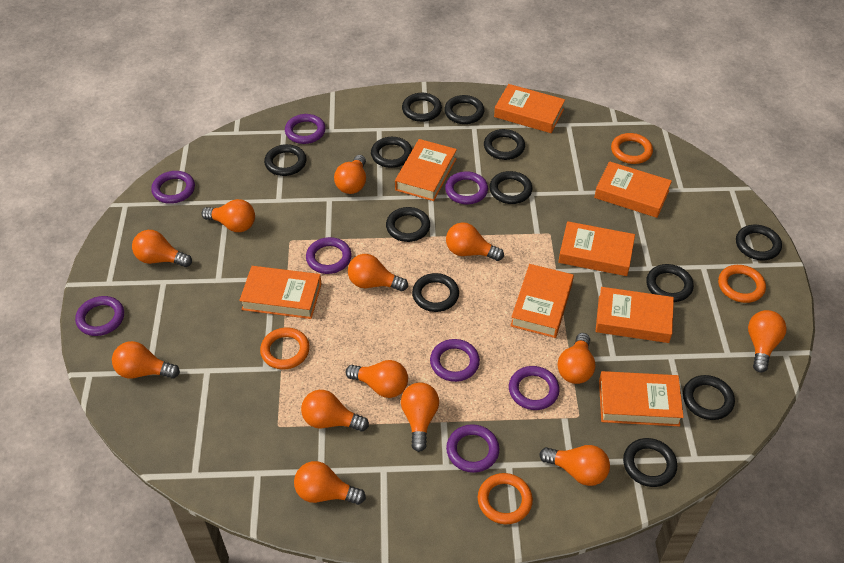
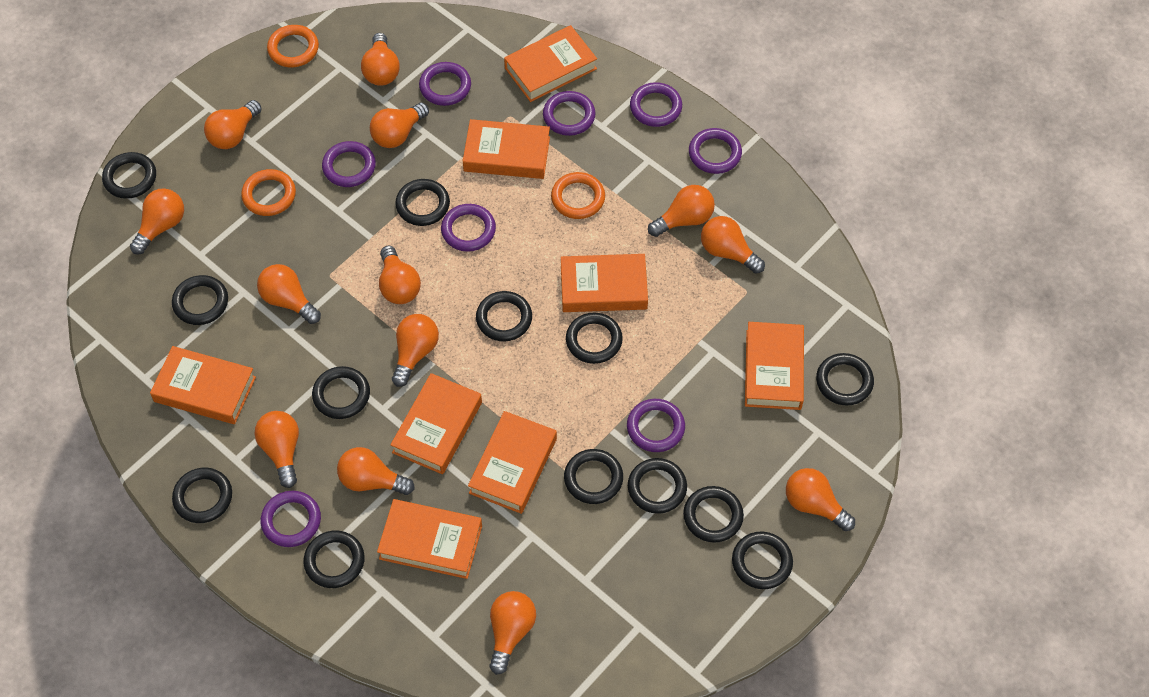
black ring: 12 -> 13
orange ring: 4 -> 3

